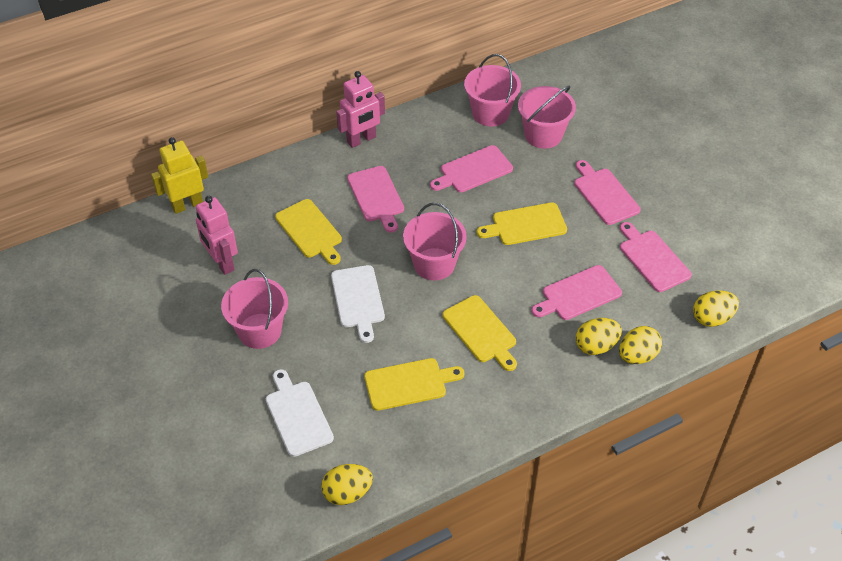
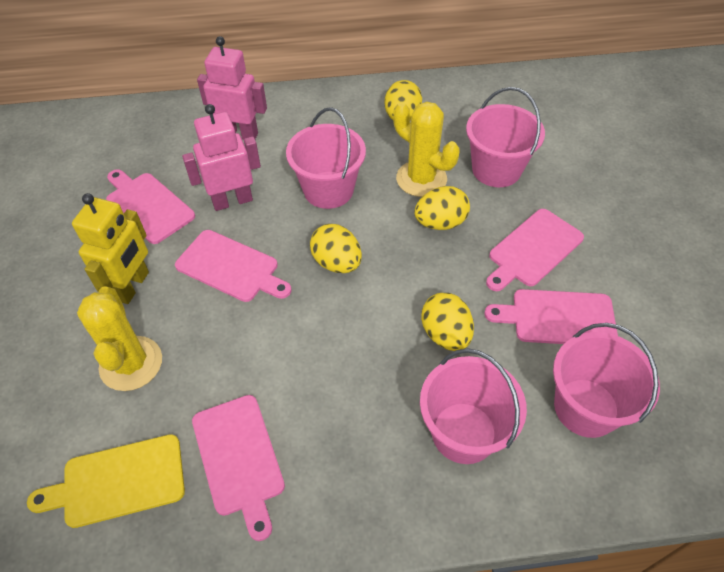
white cutting board: 2 -> 0
yellow cactus: 0 -> 2
yellow cutting board: 4 -> 1

